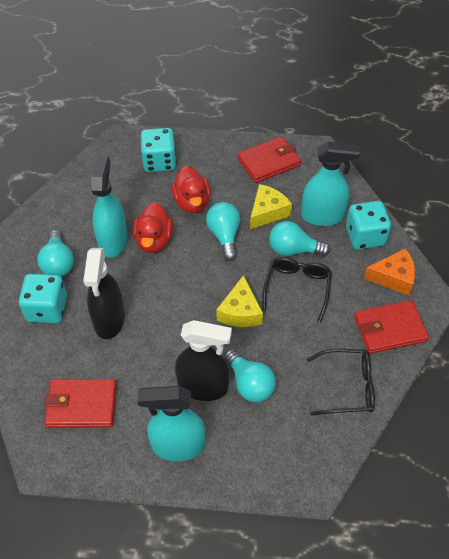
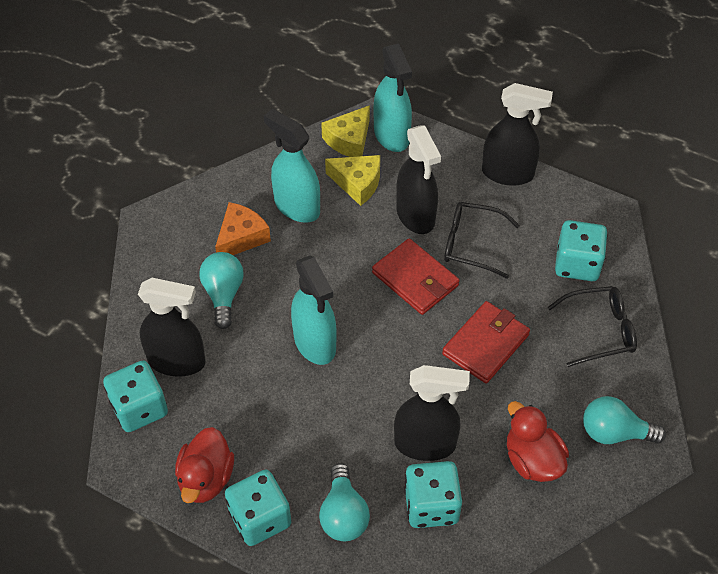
black spray bottle: 2 -> 4
red wallet: 3 -> 2
turquoise dice: 3 -> 4
turquoise light bulb: 4 -> 3

